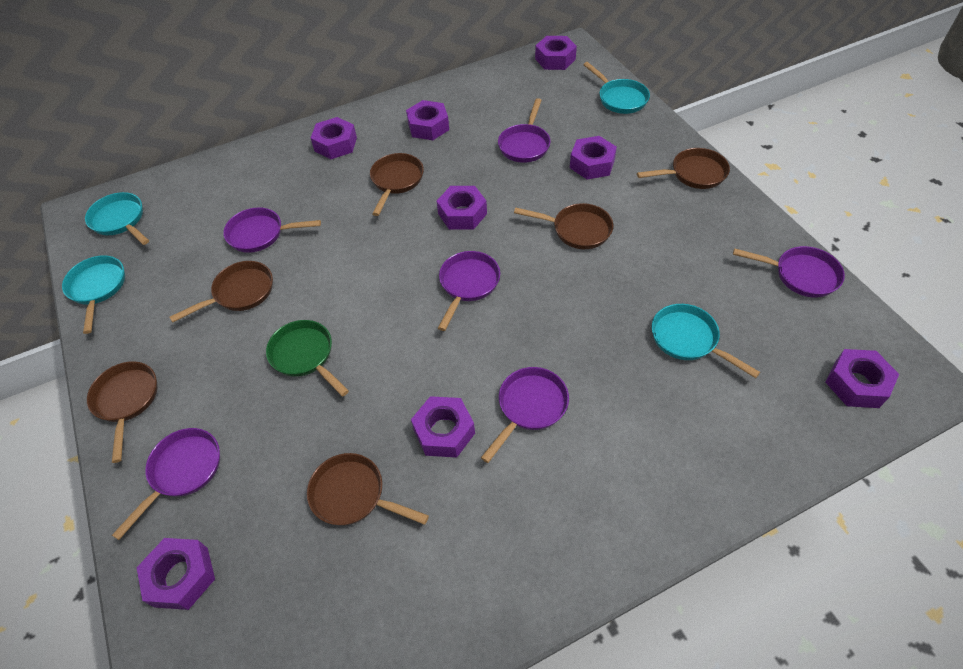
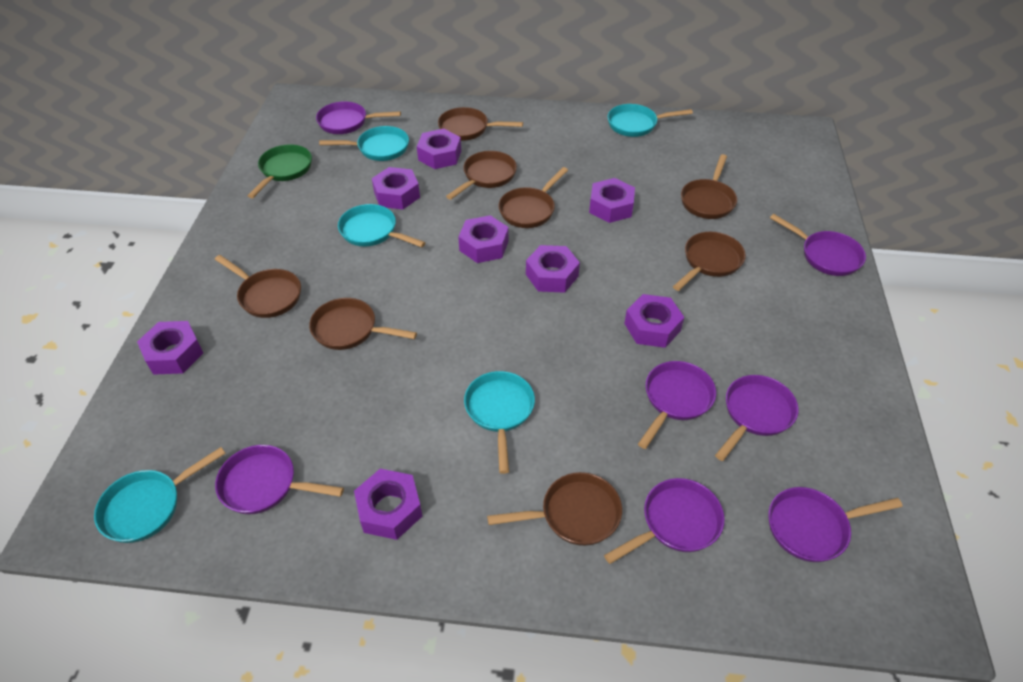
brown pan: 6 -> 8
purple pan: 6 -> 7
turquoise pan: 4 -> 5

